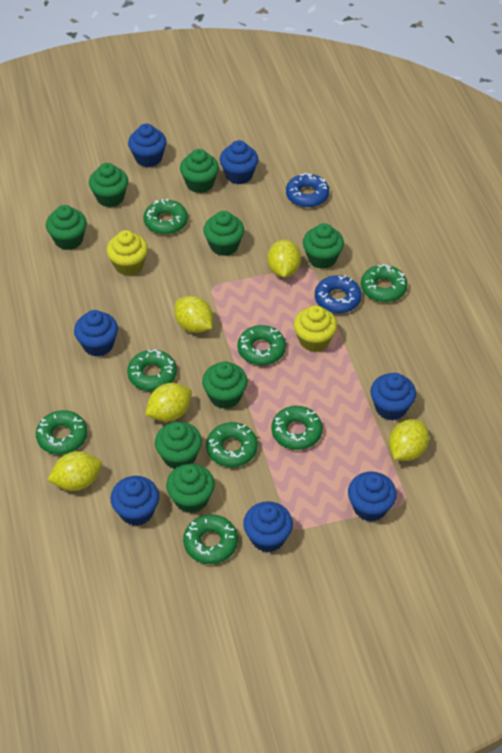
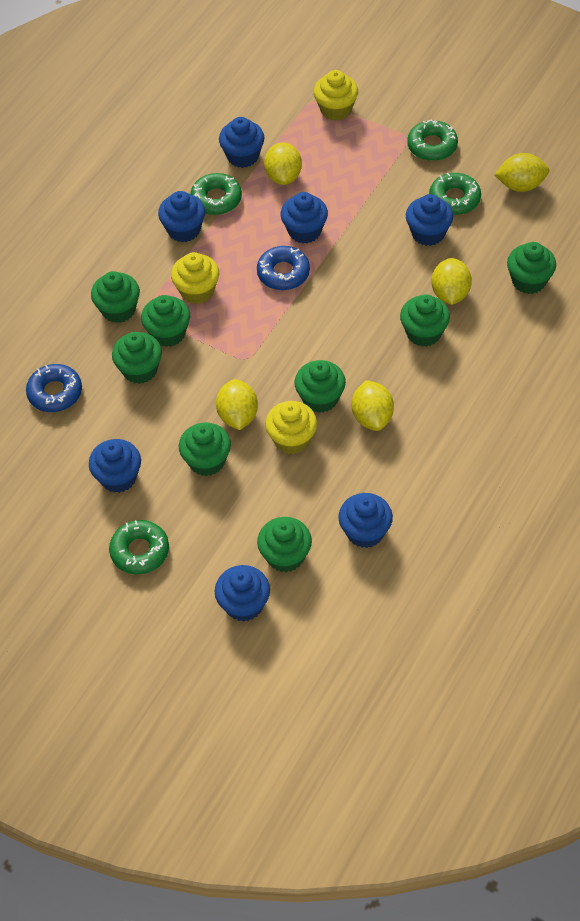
green donut: 8 -> 4
yellow cupcake: 2 -> 3

